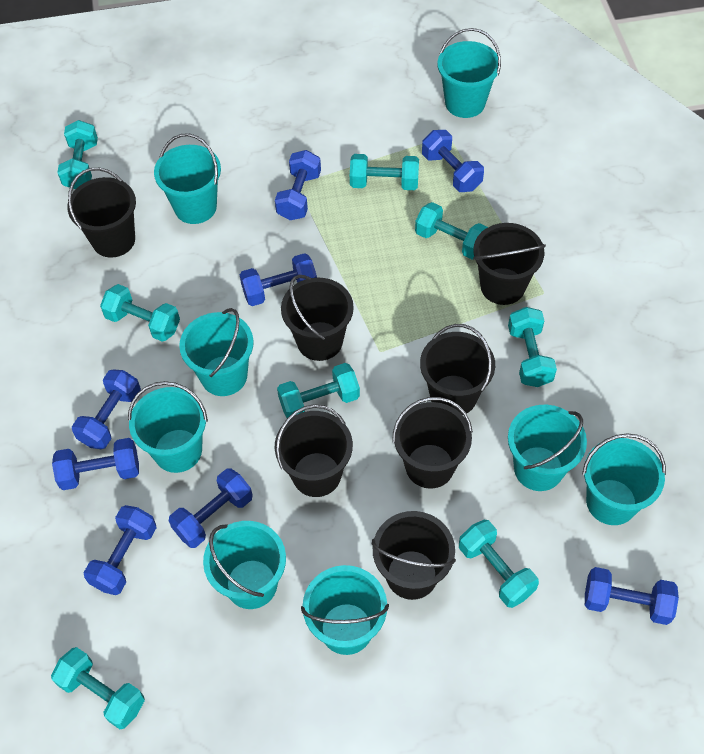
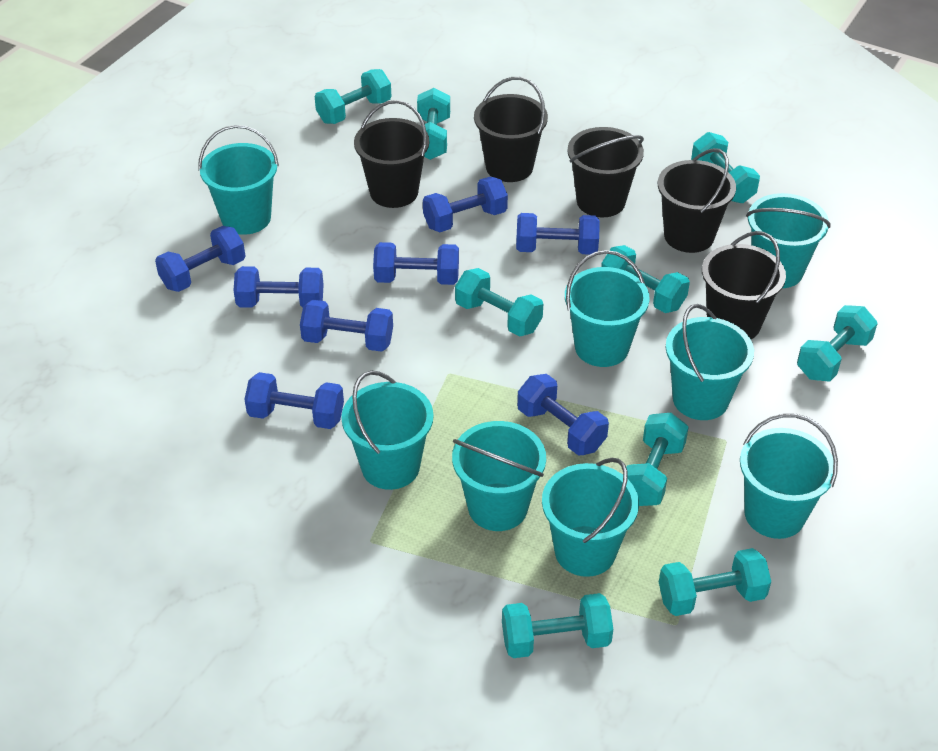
black bucket: 7 -> 5
turquoise dumbbell: 8 -> 9

